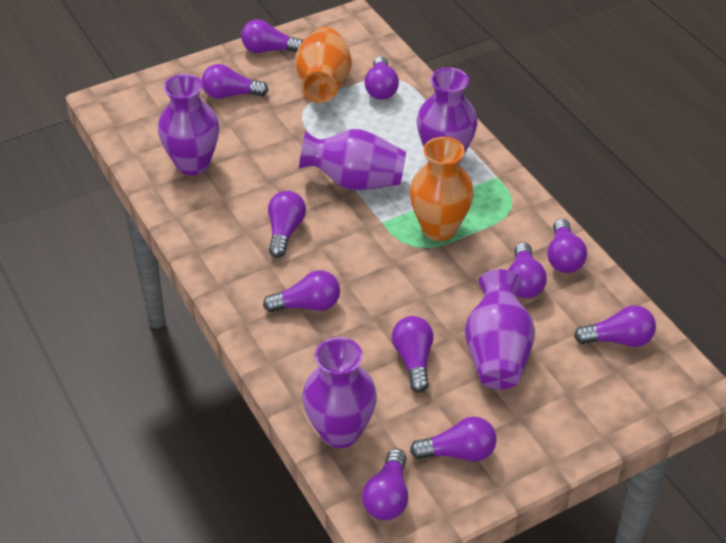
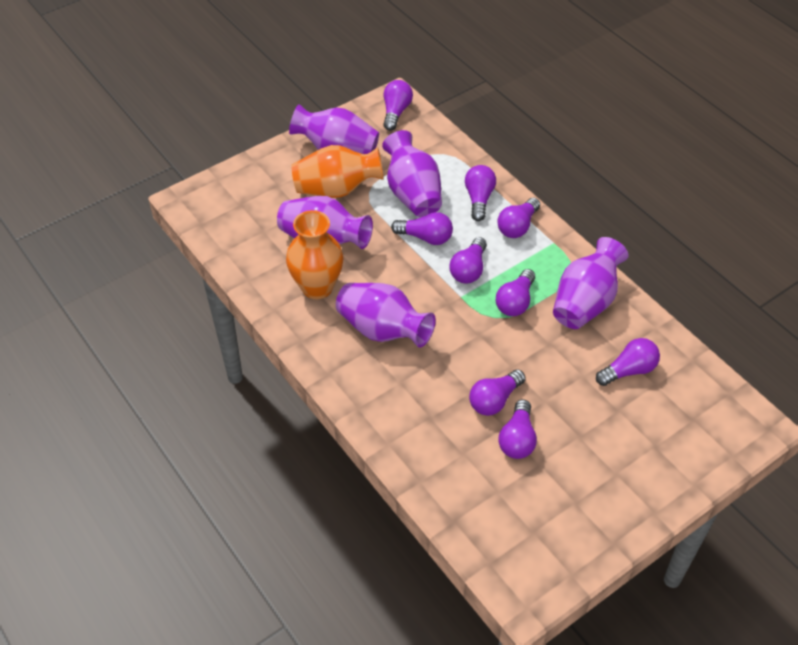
purple light bulb: 11 -> 9

